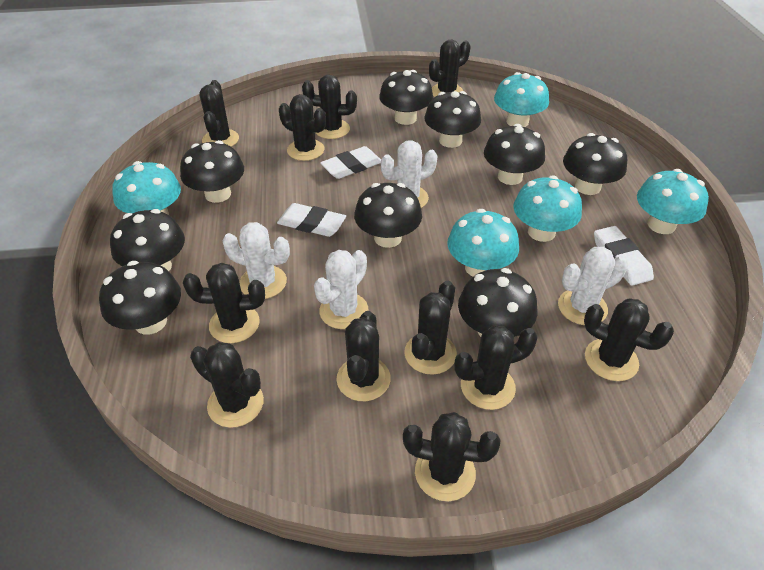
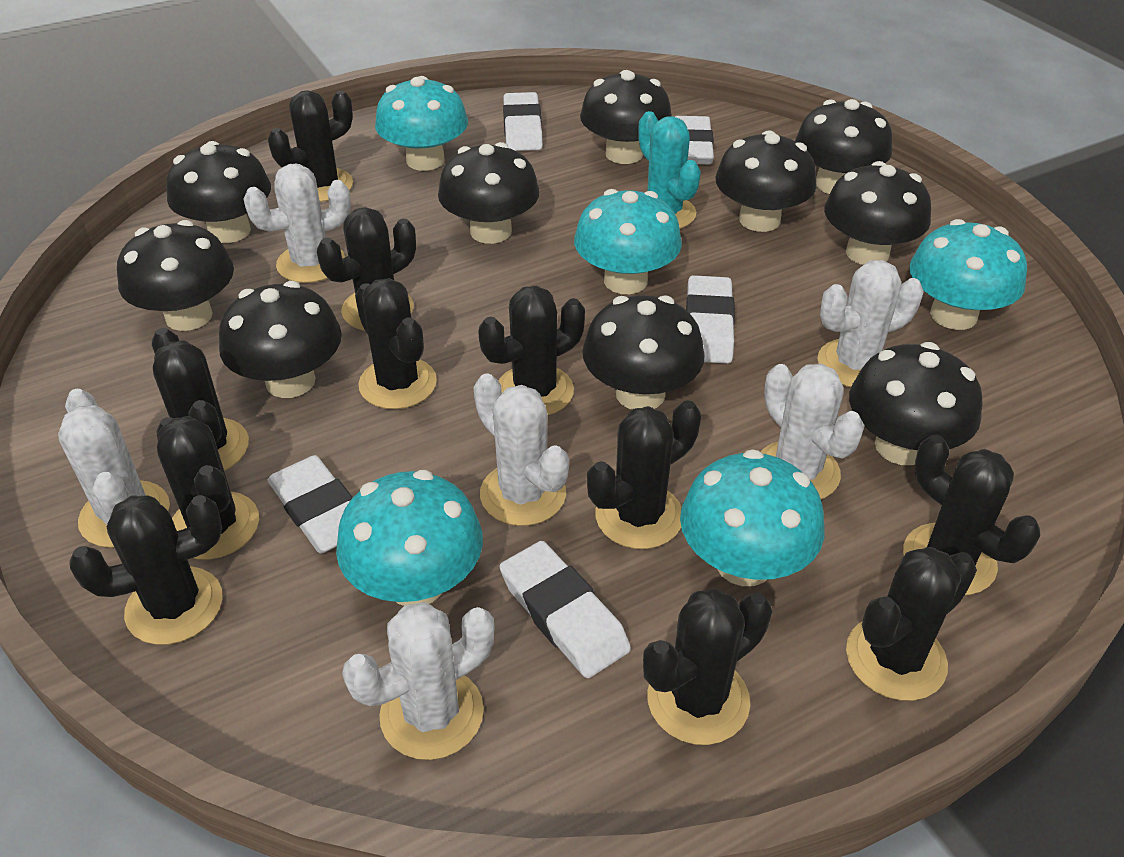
black mushroom: 9 -> 10
turquoise cactus: 0 -> 1
white cactus: 4 -> 6
white eraser: 3 -> 5

